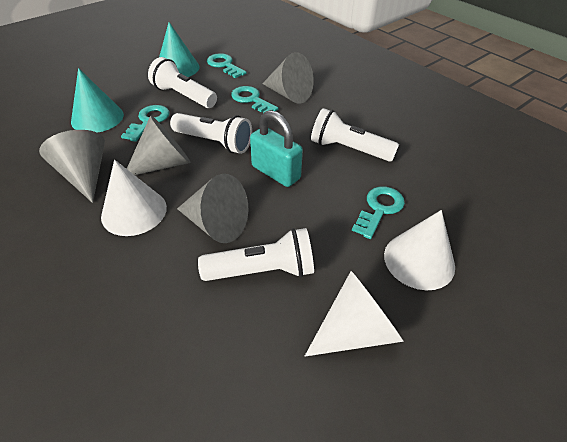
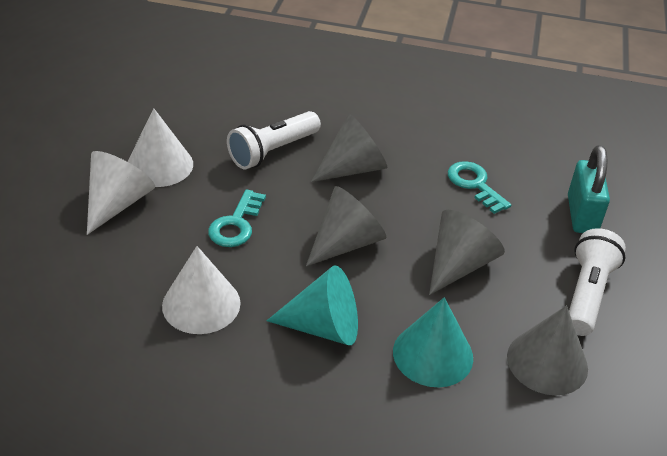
turquoise key: 4 -> 2
white flashlight: 4 -> 2

